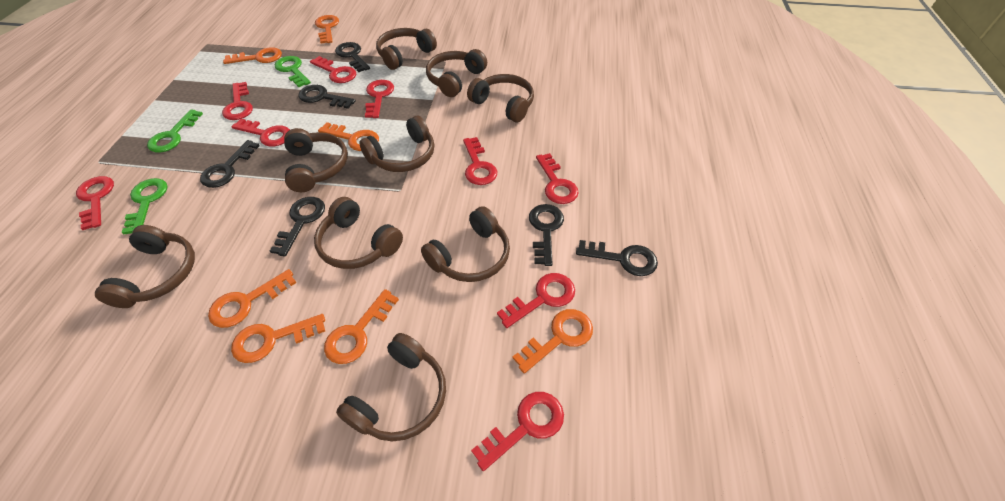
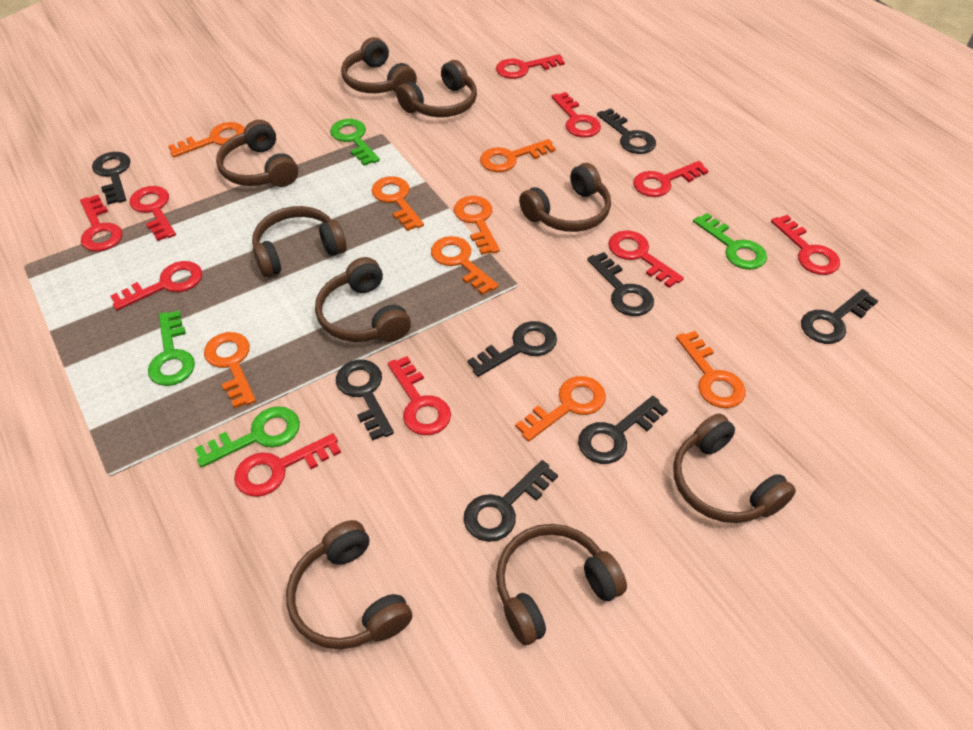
black key: 6 -> 8
green key: 3 -> 4
orange key: 7 -> 8
red key: 9 -> 10

